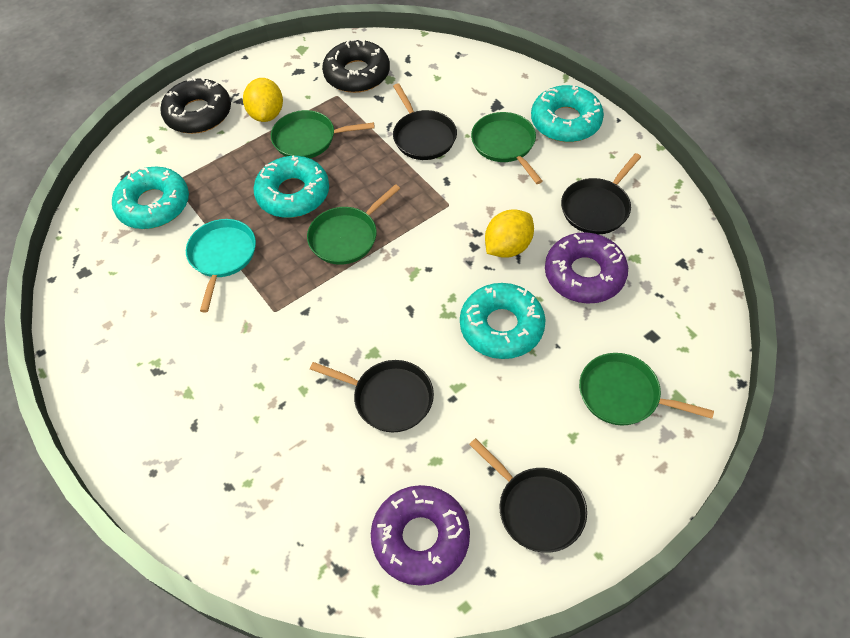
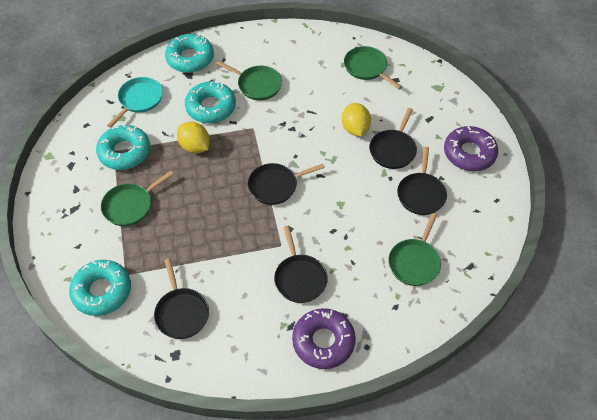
black donut: 2 -> 0
black pan: 4 -> 5

